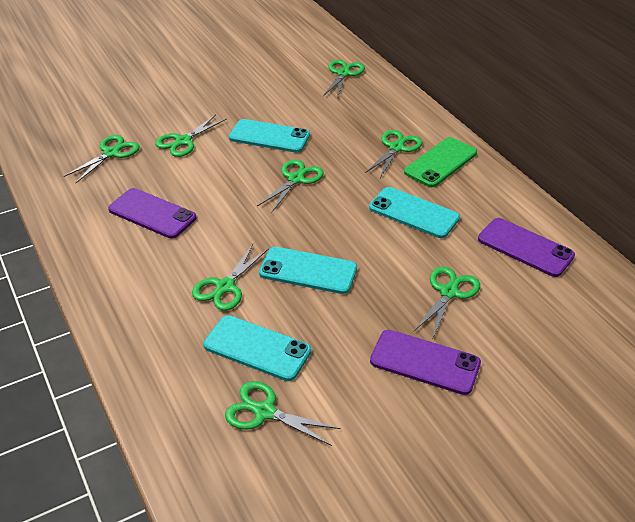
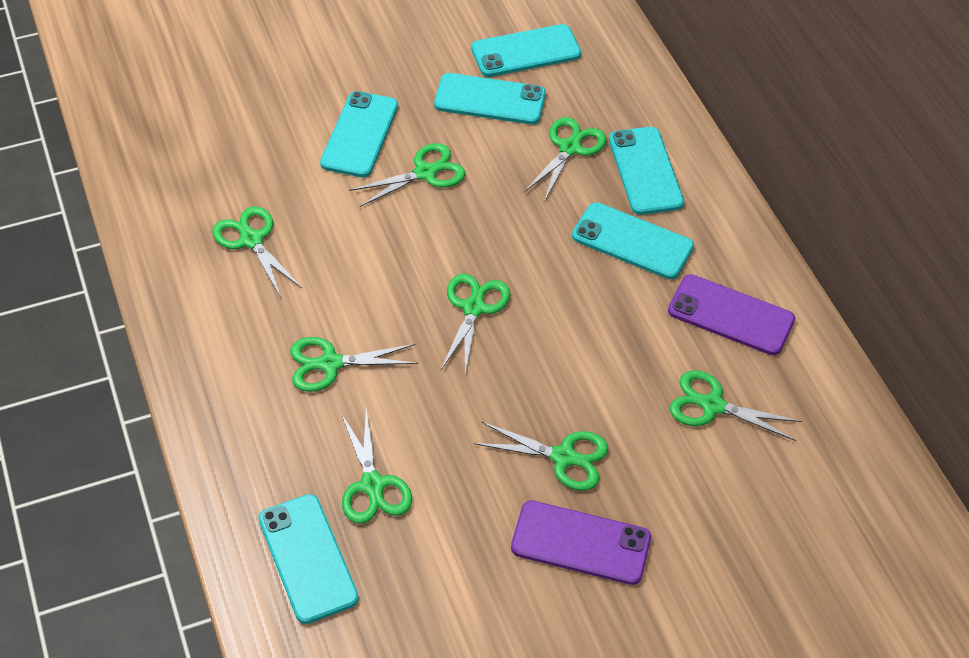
green phone: 1 -> 0
purple phone: 3 -> 2
turquoise phone: 4 -> 6

